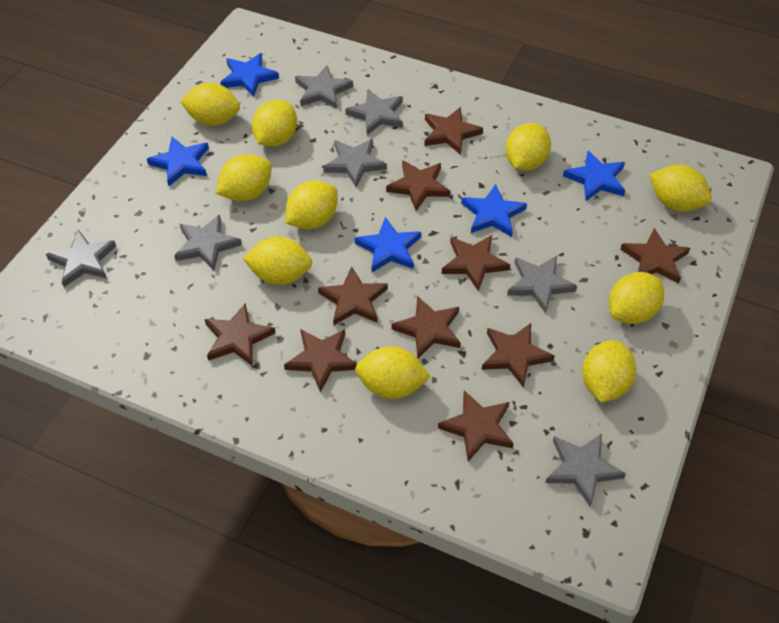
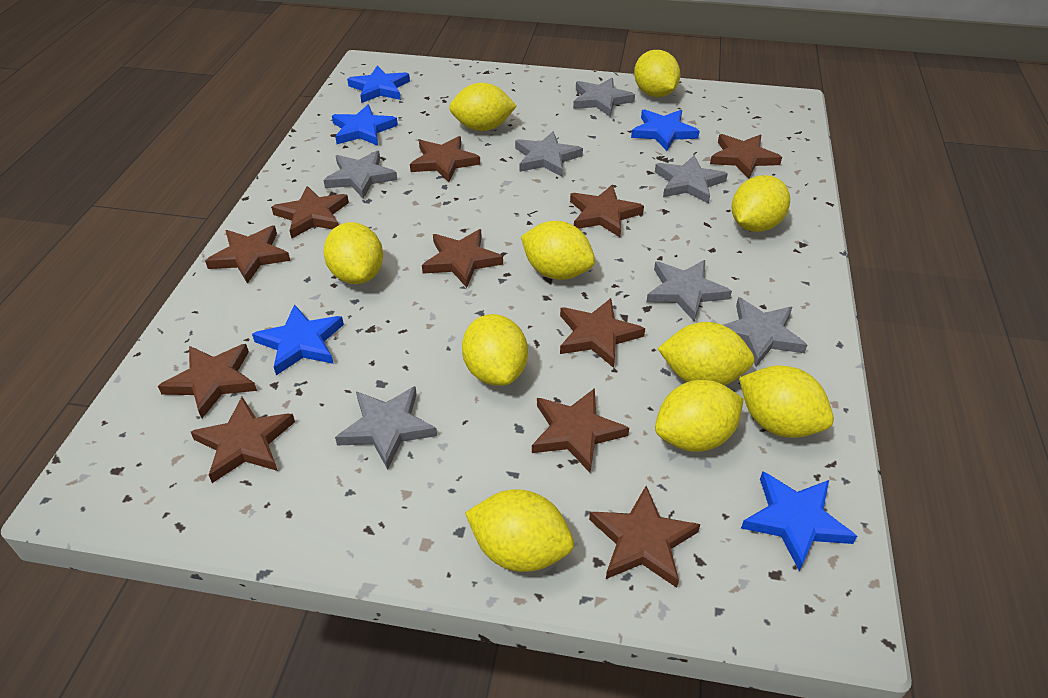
brown star: 10 -> 11

